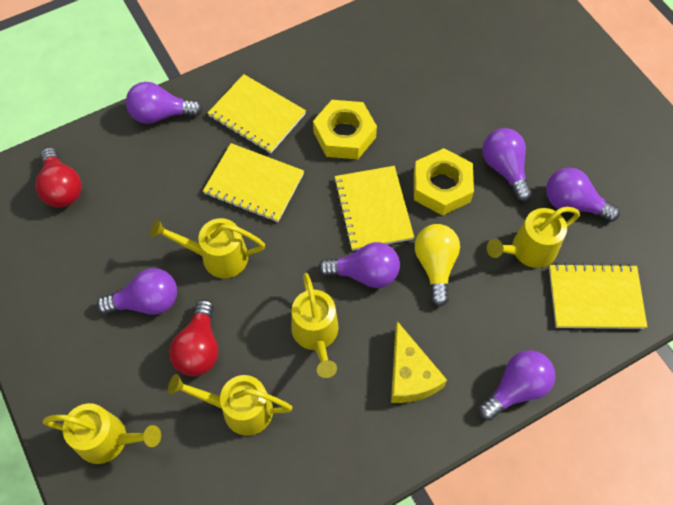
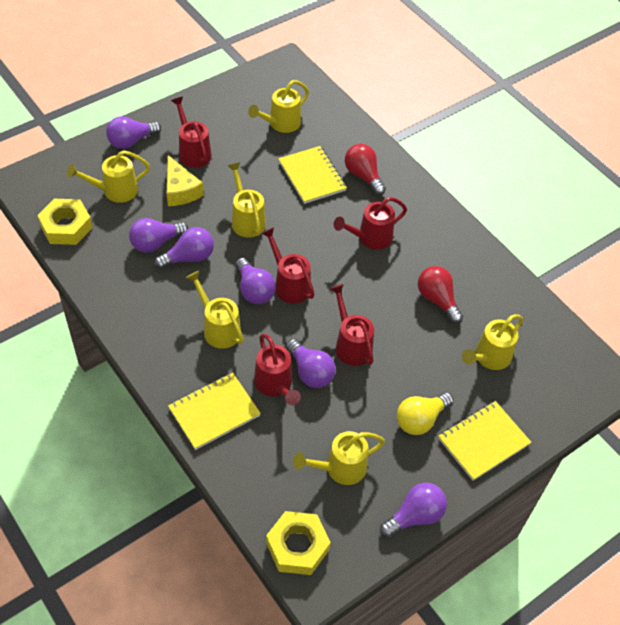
red watering can: 0 -> 5
yellow notebook: 4 -> 3
yellow watering can: 5 -> 6

